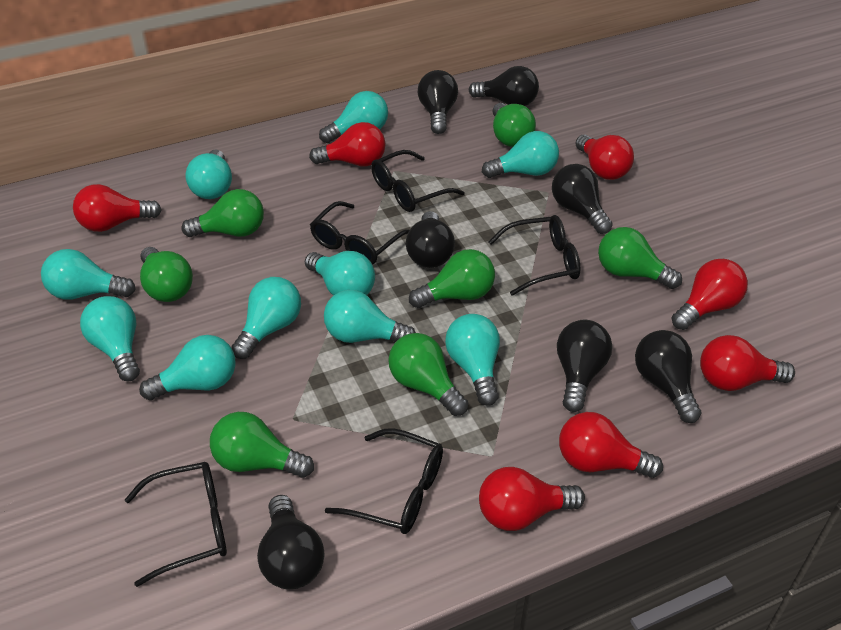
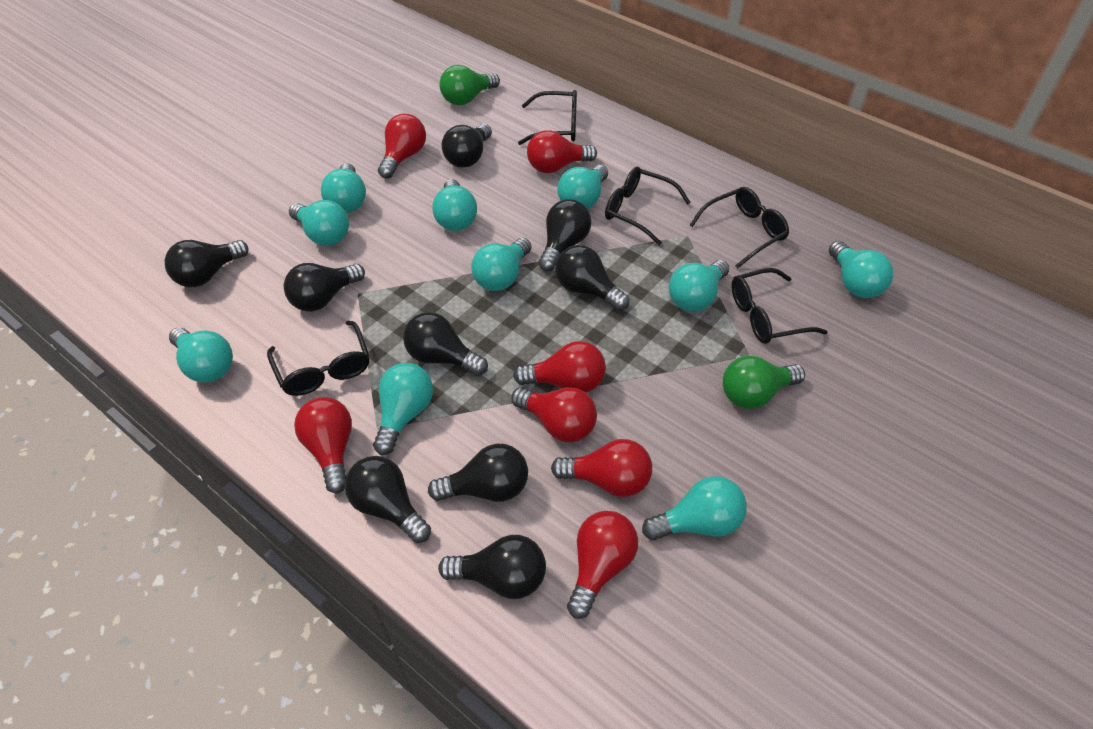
black light bulb: 7 -> 9
green light bulb: 7 -> 2

